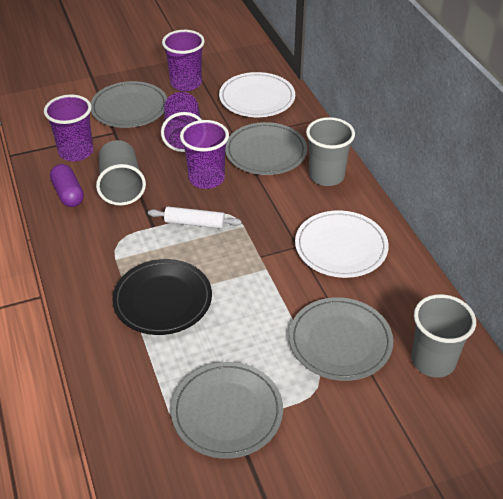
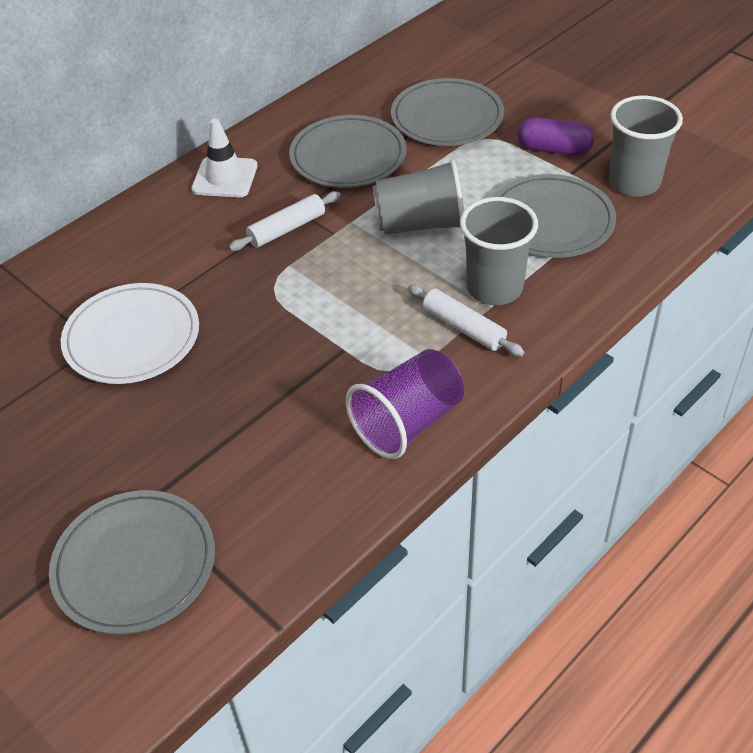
black plate: 1 -> 0
purple cup: 4 -> 1
white plate: 2 -> 1
white rolling pin: 1 -> 2
white traffic cone: 0 -> 1

